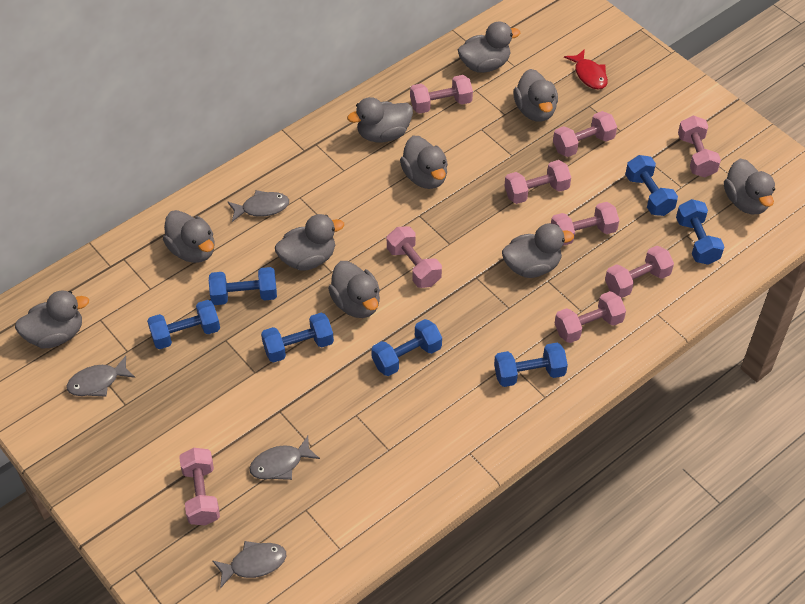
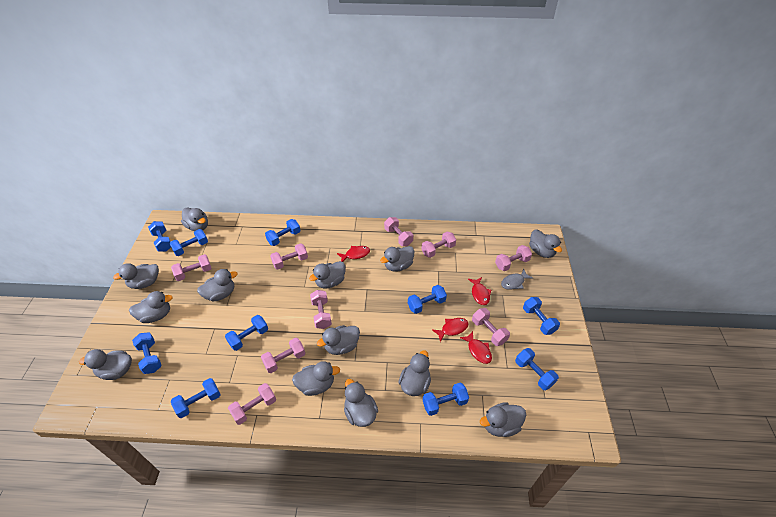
blue dumbbell: 7 -> 10
grey duck: 10 -> 13
grey fish: 4 -> 1
red fish: 1 -> 4

